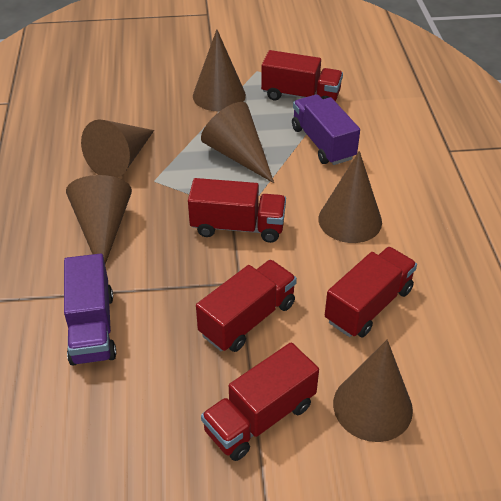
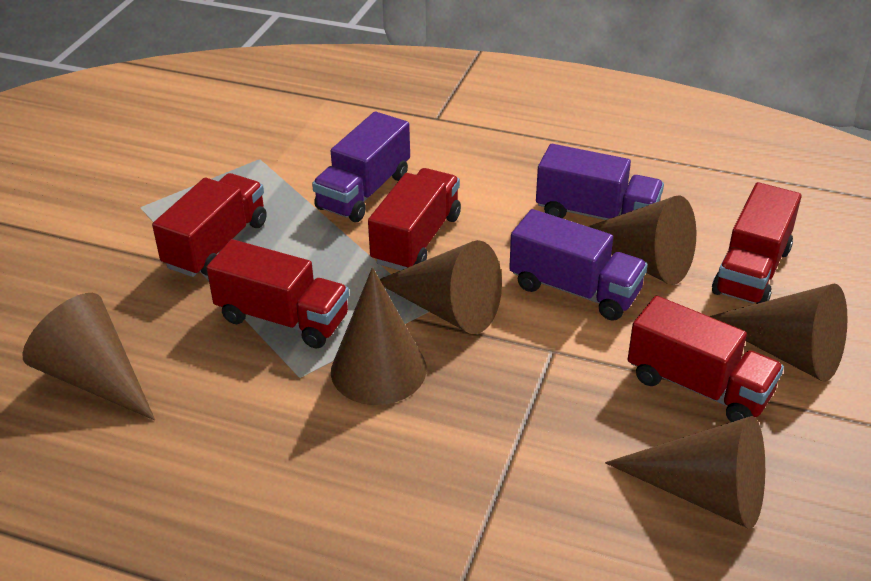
purple truck: 2 -> 3

